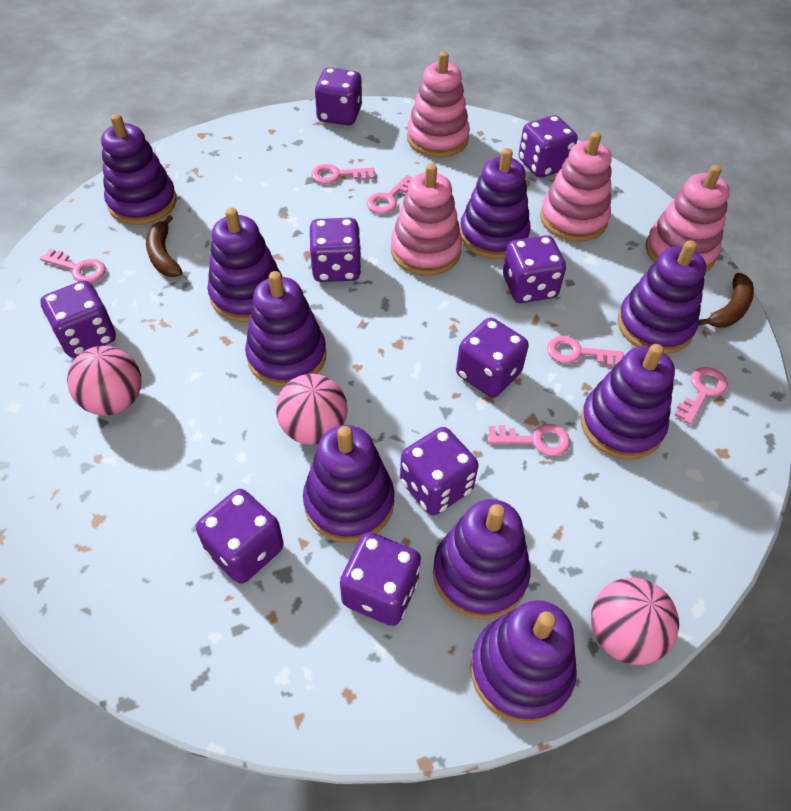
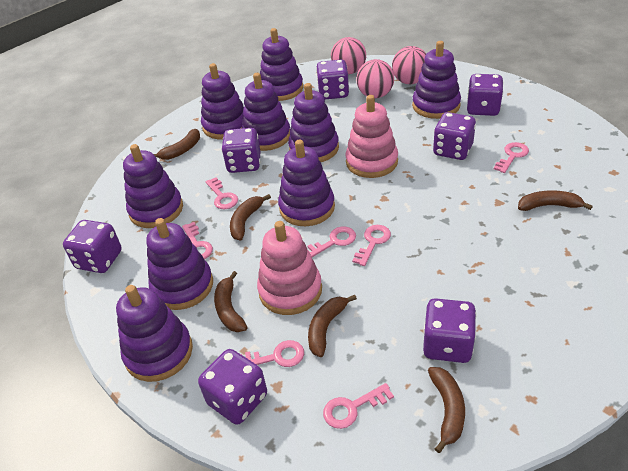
brown banana: 2 -> 6
pink key: 6 -> 7
pink stacking toy: 4 -> 2
purple dice: 9 -> 7

